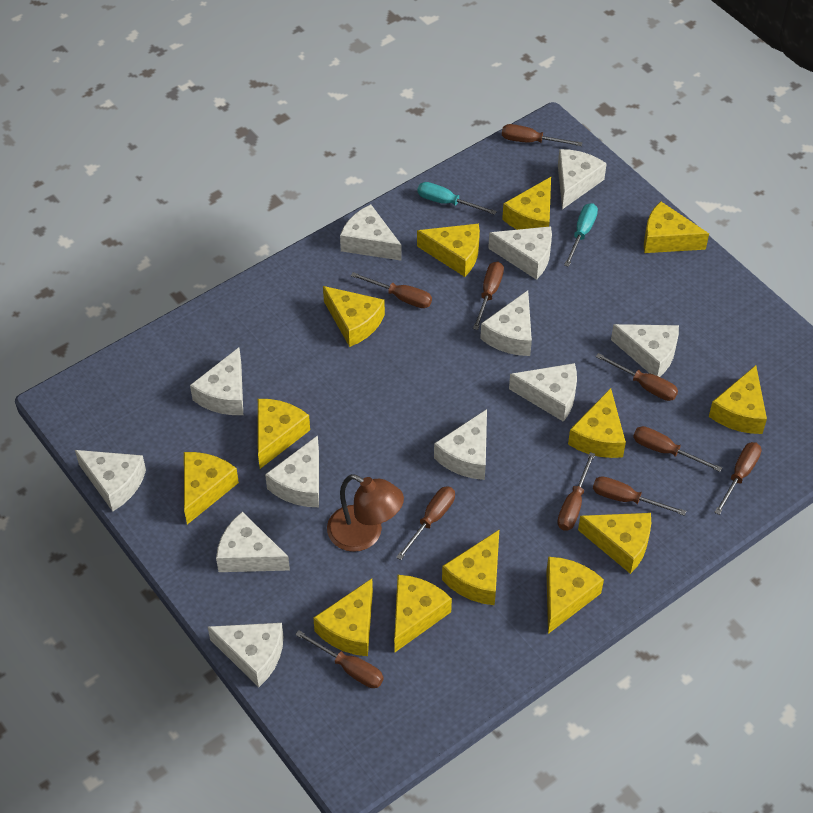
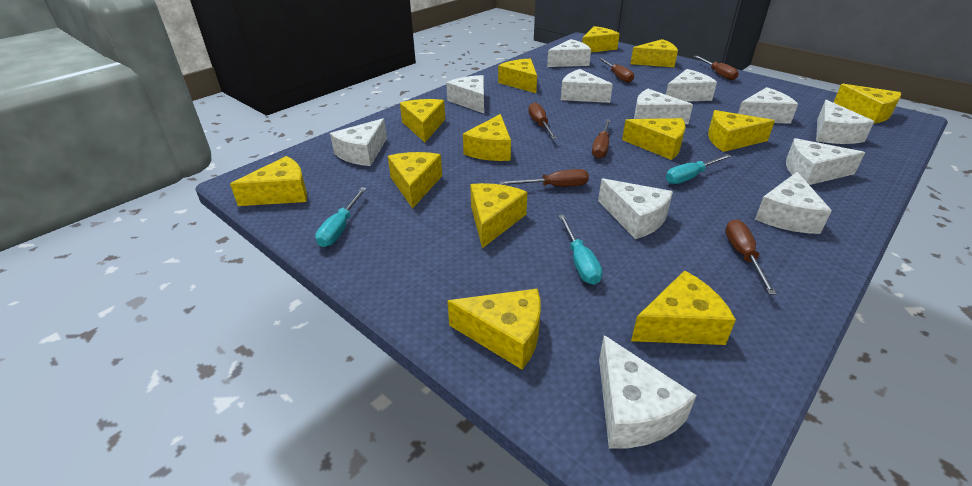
brown lamp: 1 -> 0
brown screwdriver: 10 -> 6
turquoise screwdriver: 2 -> 3

